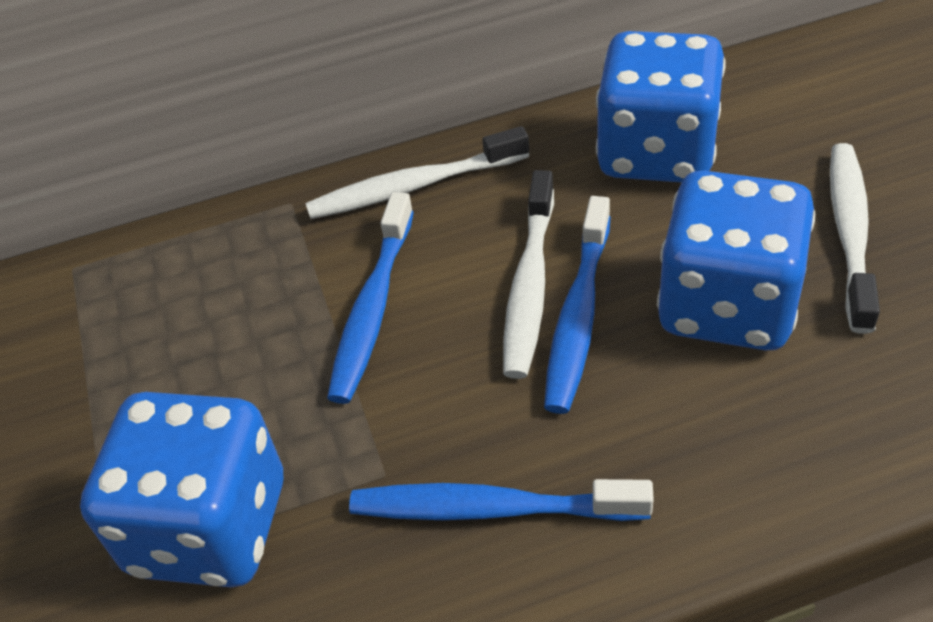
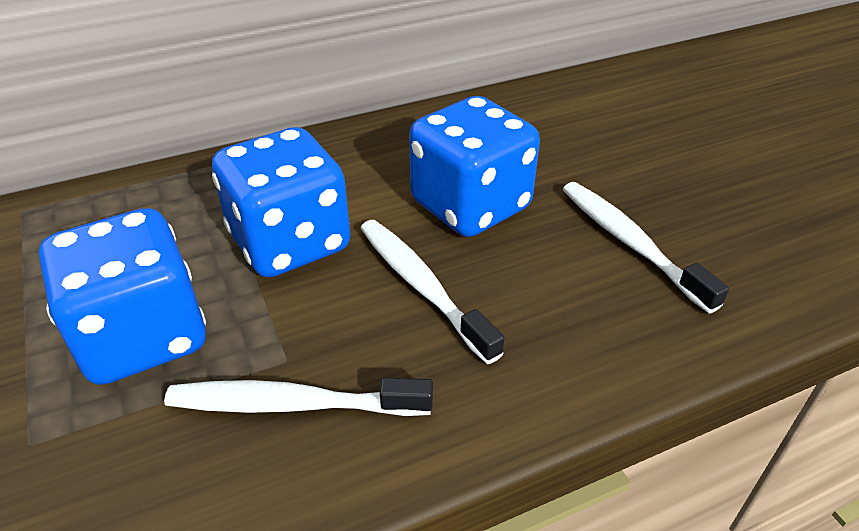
blue toothbrush: 3 -> 0

